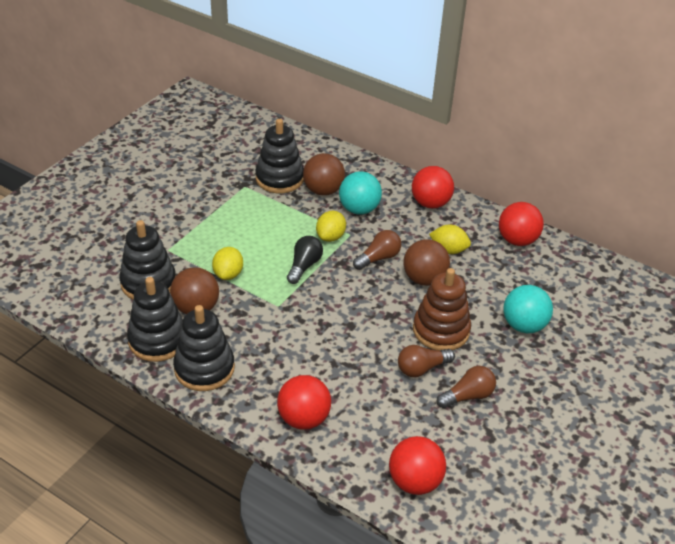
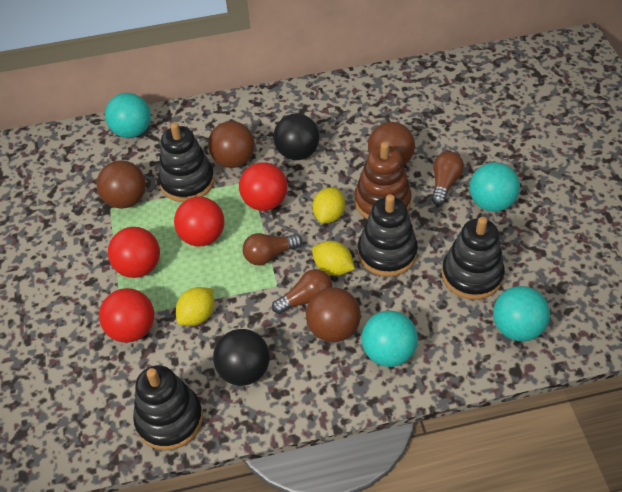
black ball: 0 -> 2
black light bulb: 1 -> 0
brown ball: 3 -> 4
turquoise ball: 2 -> 4

